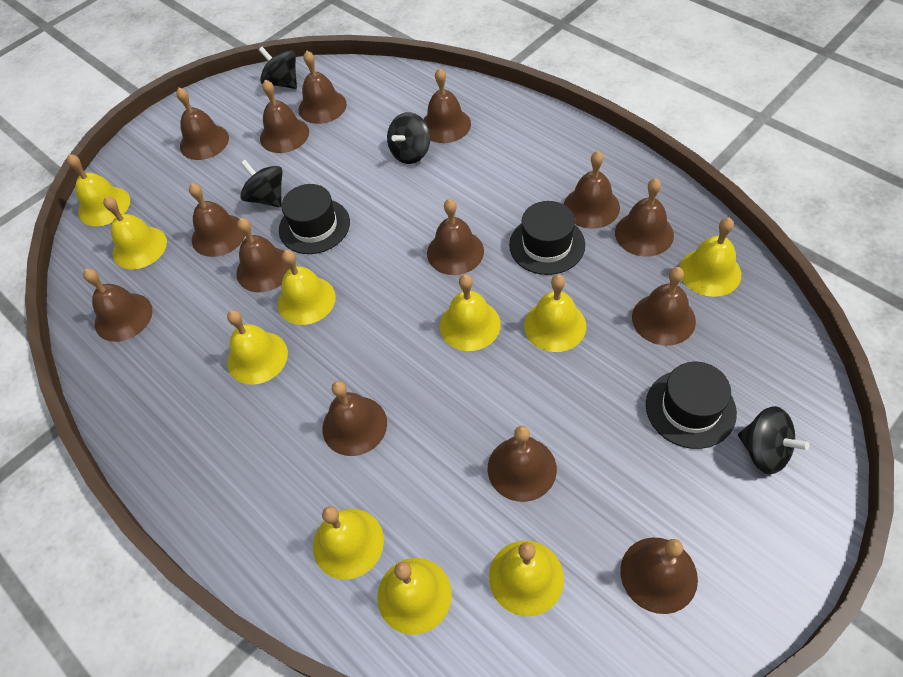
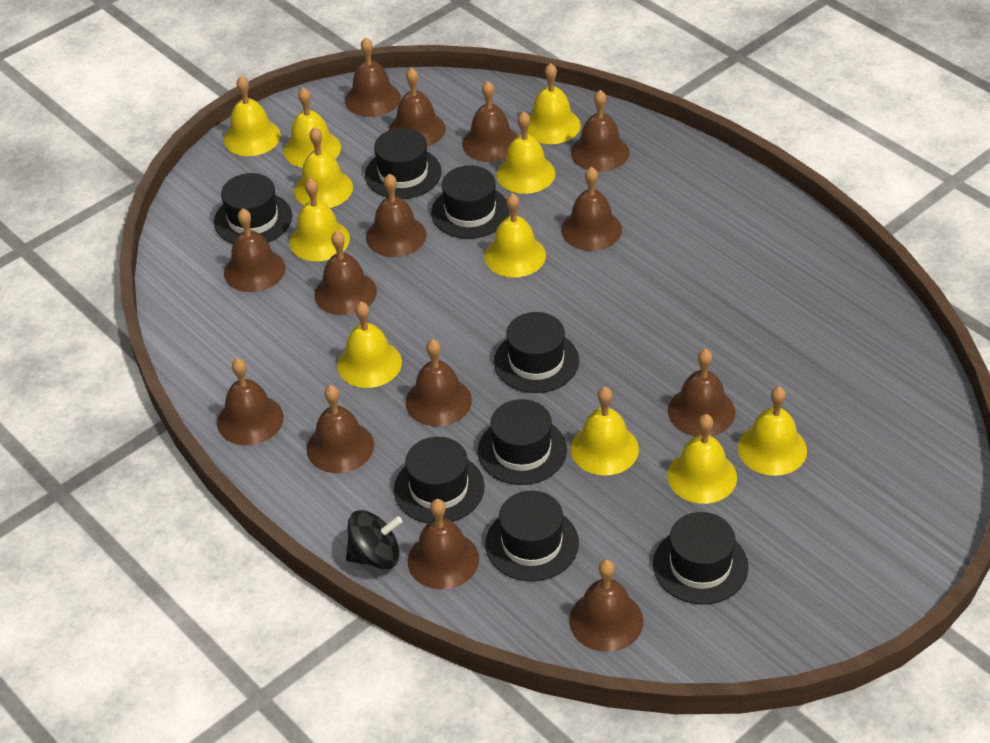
black hat: 3 -> 8
black spinning top: 4 -> 1
yellow bell: 10 -> 11

